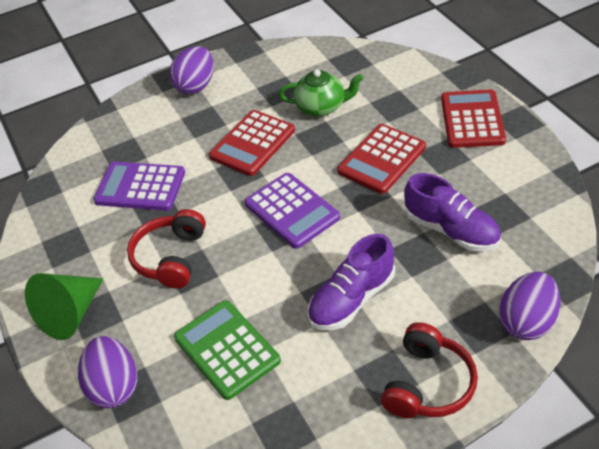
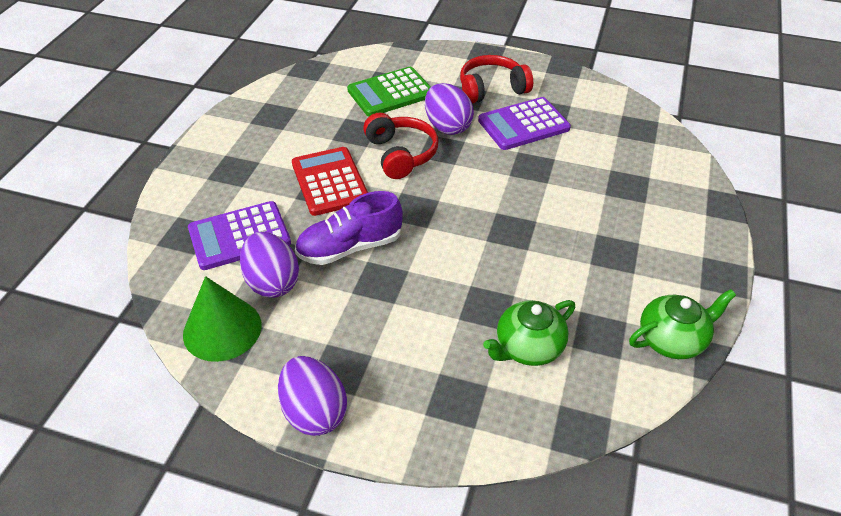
green teapot: 1 -> 2
purple shoe: 2 -> 1
red calculator: 3 -> 1

